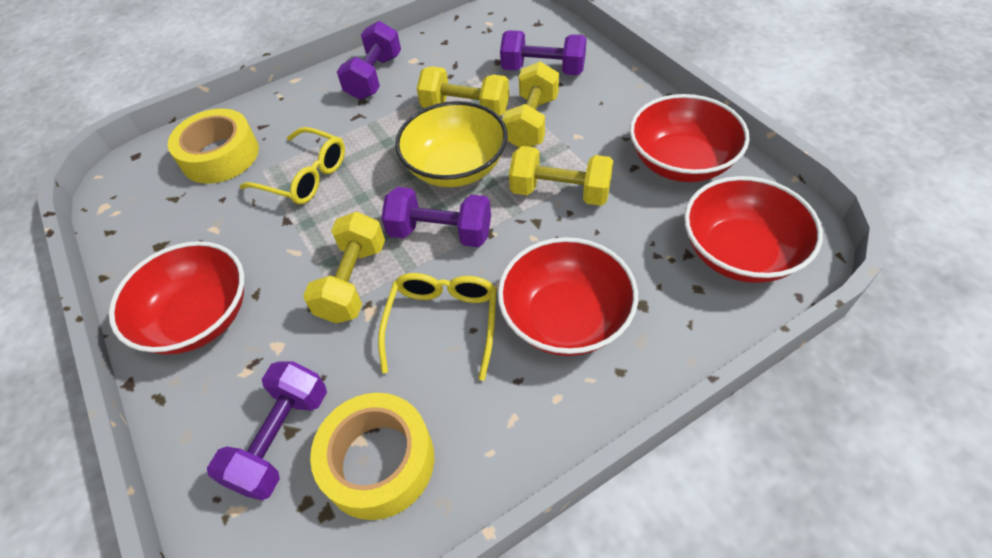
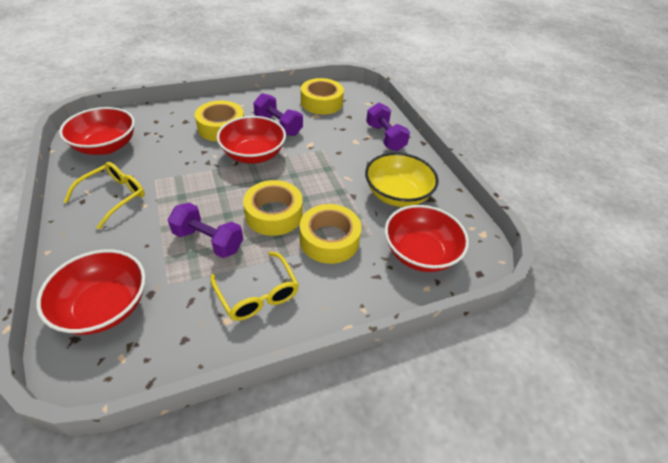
purple dumbbell: 4 -> 3
yellow dumbbell: 4 -> 0
yellow tape: 2 -> 4

